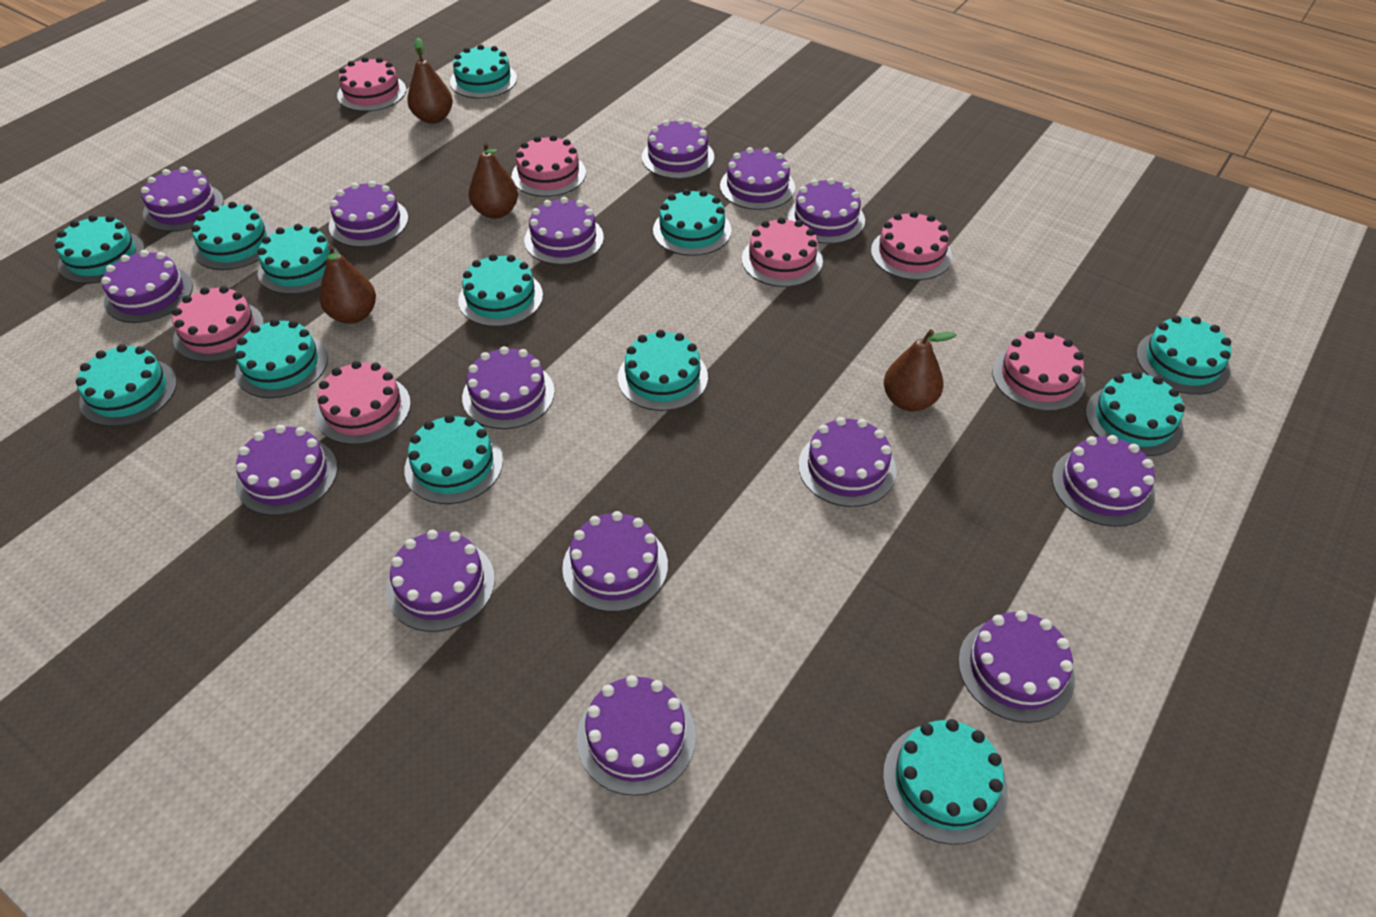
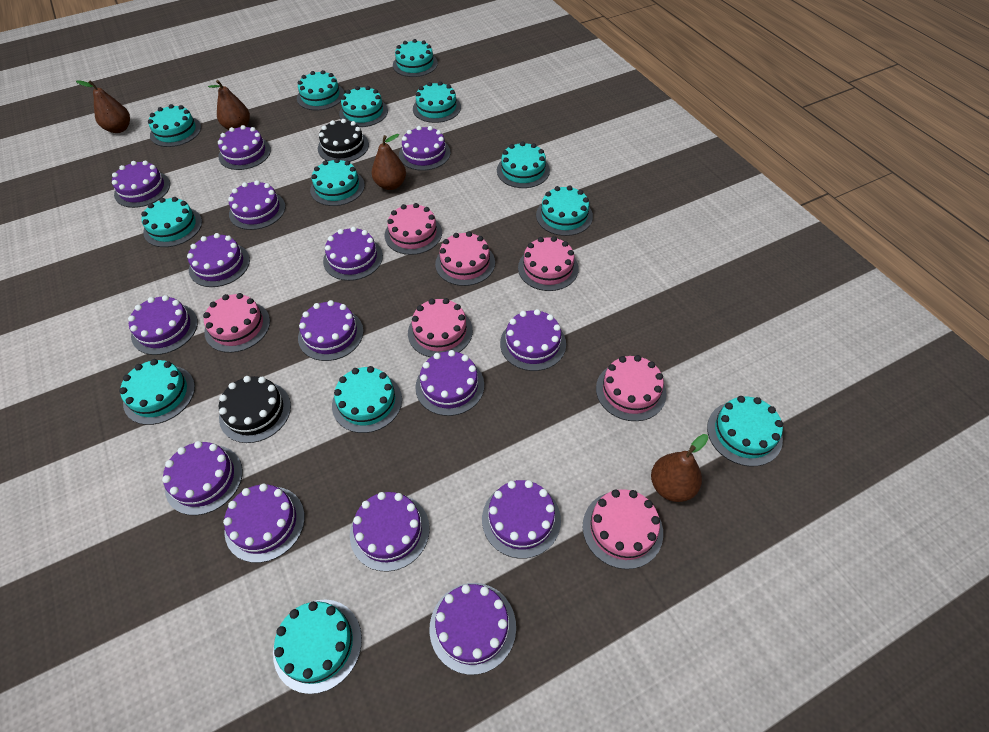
black cake: 0 -> 2

